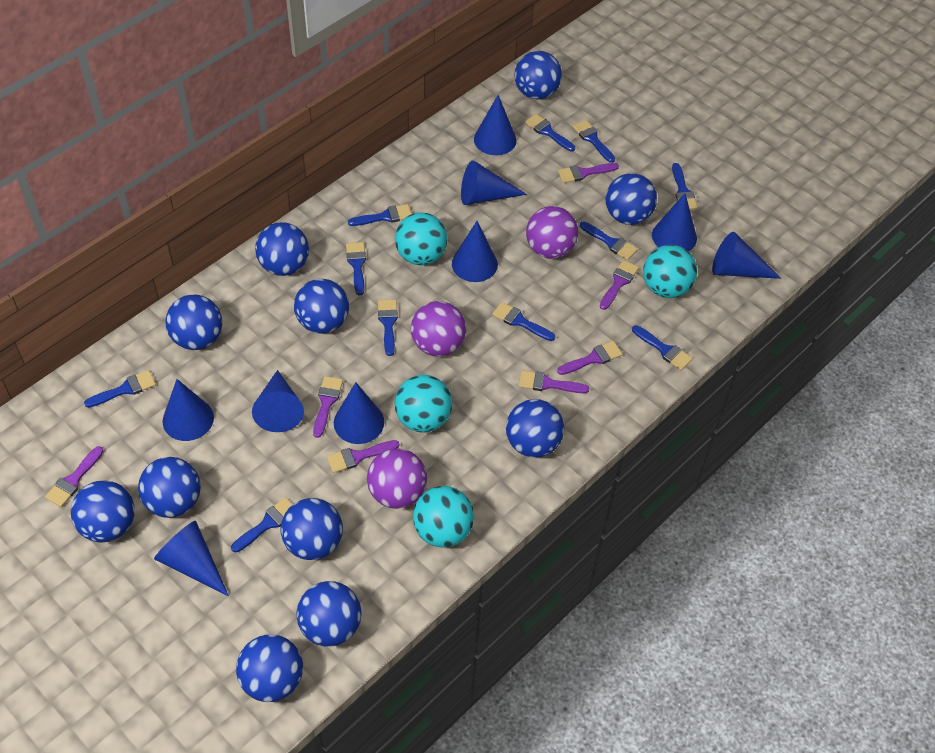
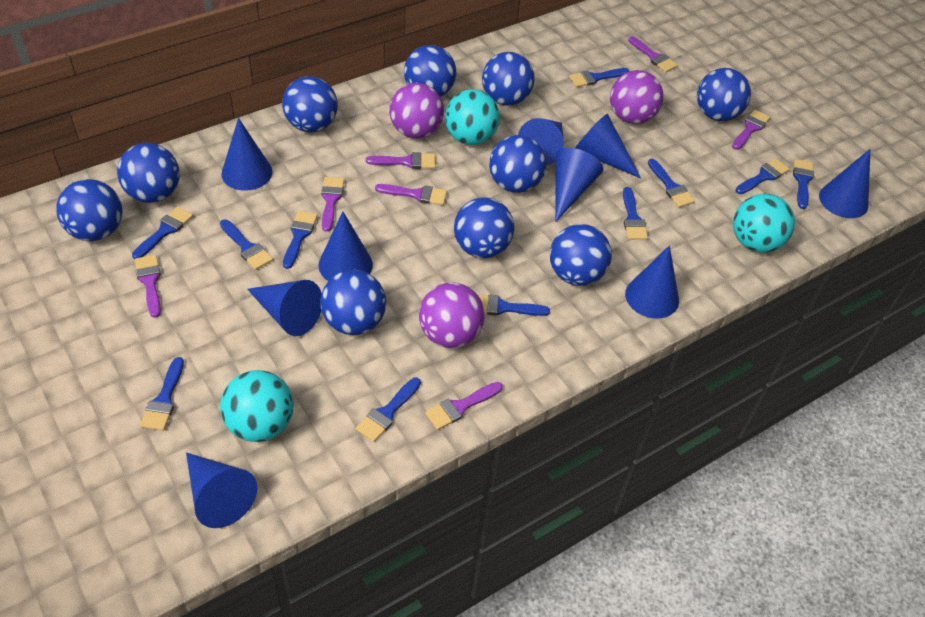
blue ball: 11 -> 10
turquoise ball: 4 -> 3

